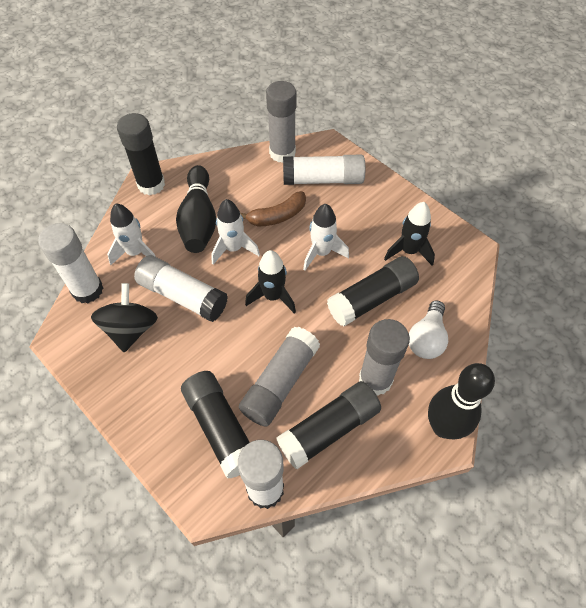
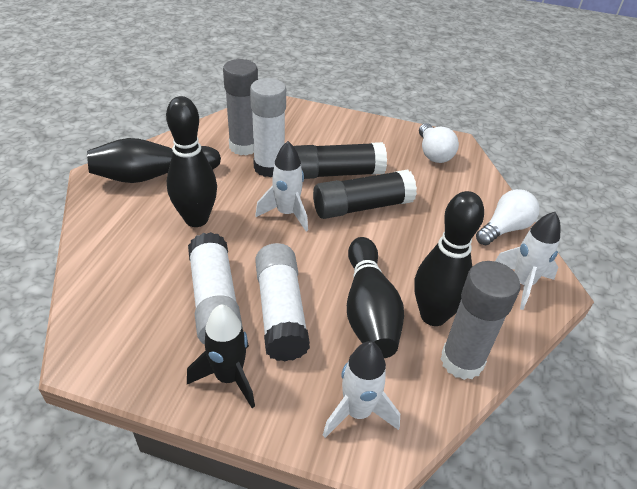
black bowling pin: 2 -> 4
black glue stick: 4 -> 2
black rocket: 2 -> 1
black spinning top: 1 -> 0
brown banana: 1 -> 0
grey glue stick: 3 -> 2
white glue stick: 4 -> 3
white light bulb: 1 -> 2

